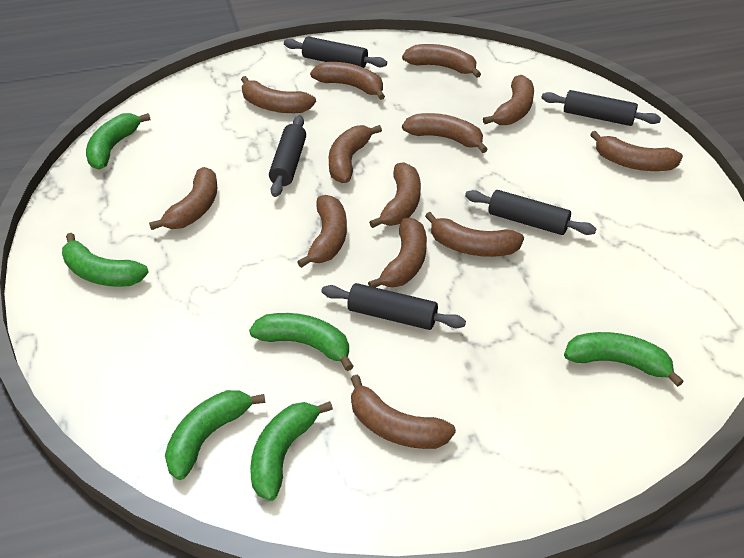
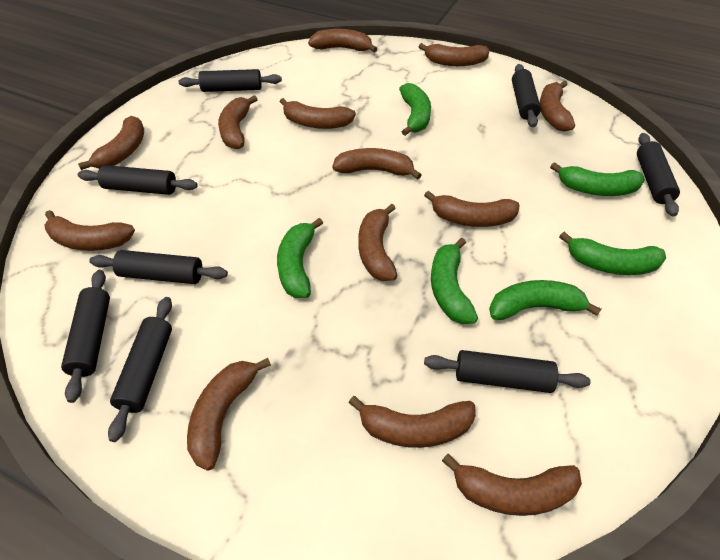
black rolling pin: 5 -> 8

